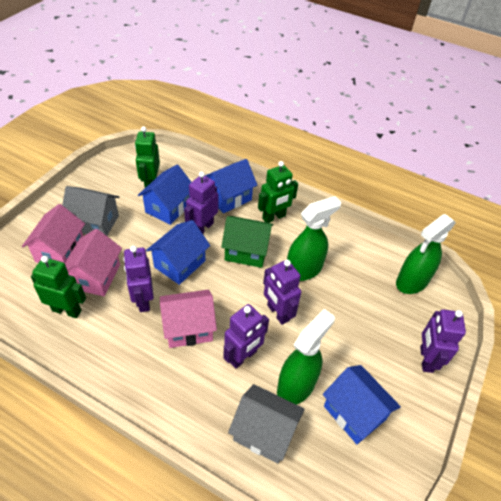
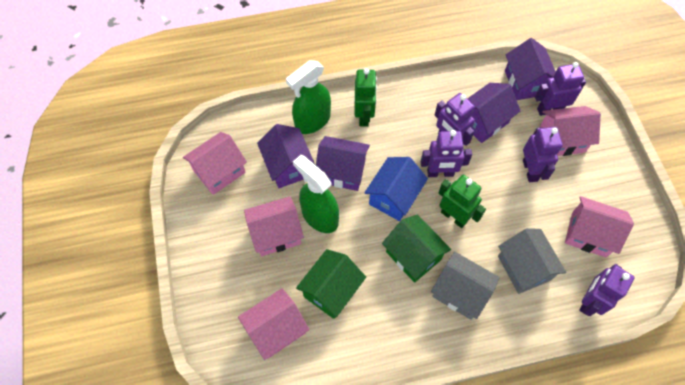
blue house: 4 -> 1
green house: 1 -> 2
green robot: 3 -> 2
green spray bottle: 3 -> 2
pink house: 3 -> 5
purple house: 0 -> 4

